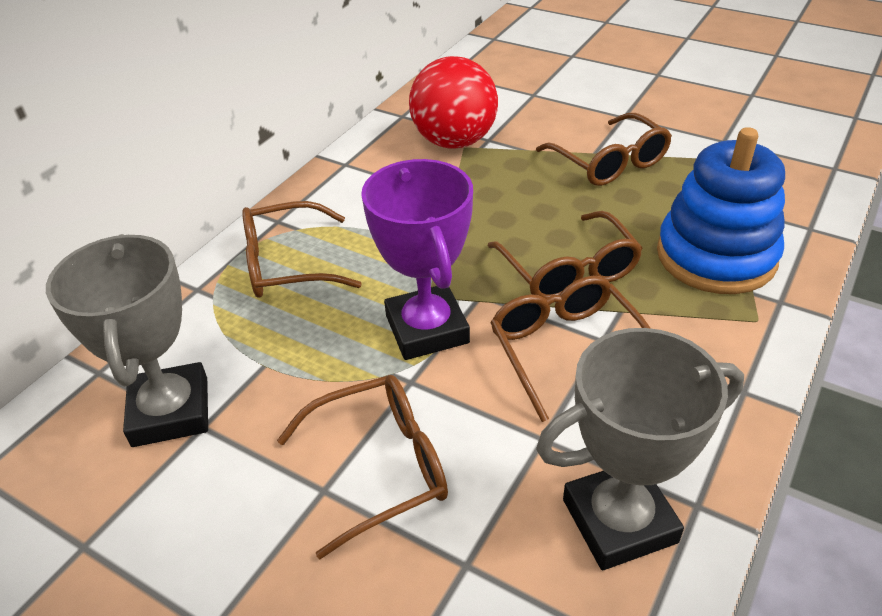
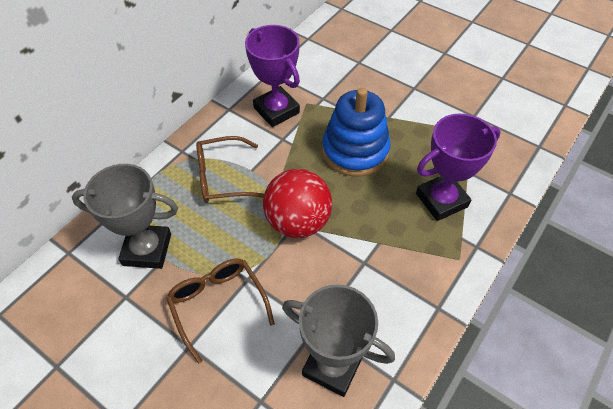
brown glasses: 5 -> 2
purple trophy: 1 -> 2

